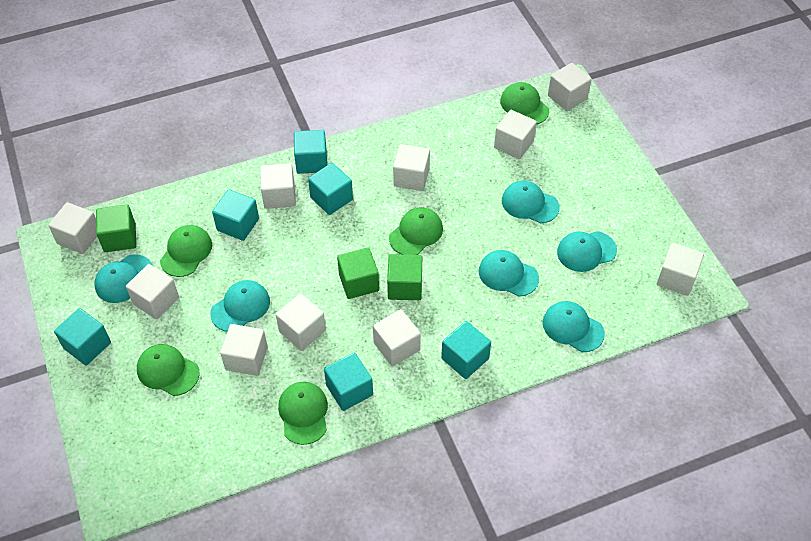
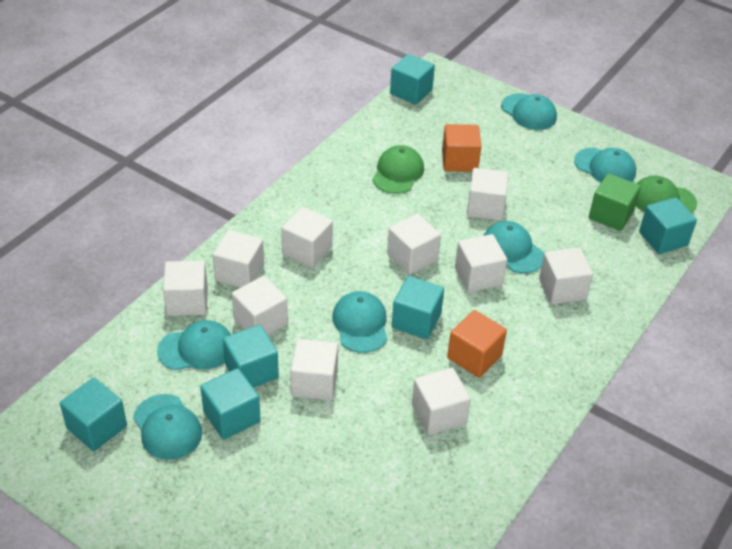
green cap: 5 -> 2
green cube: 3 -> 1
orange cube: 0 -> 2

